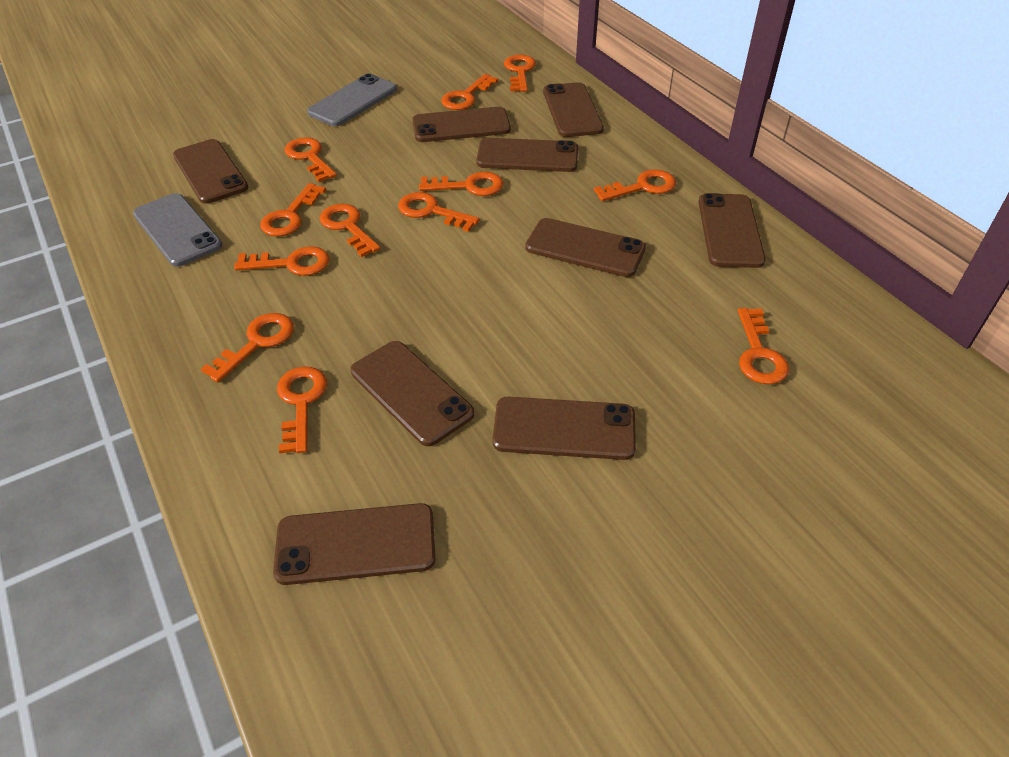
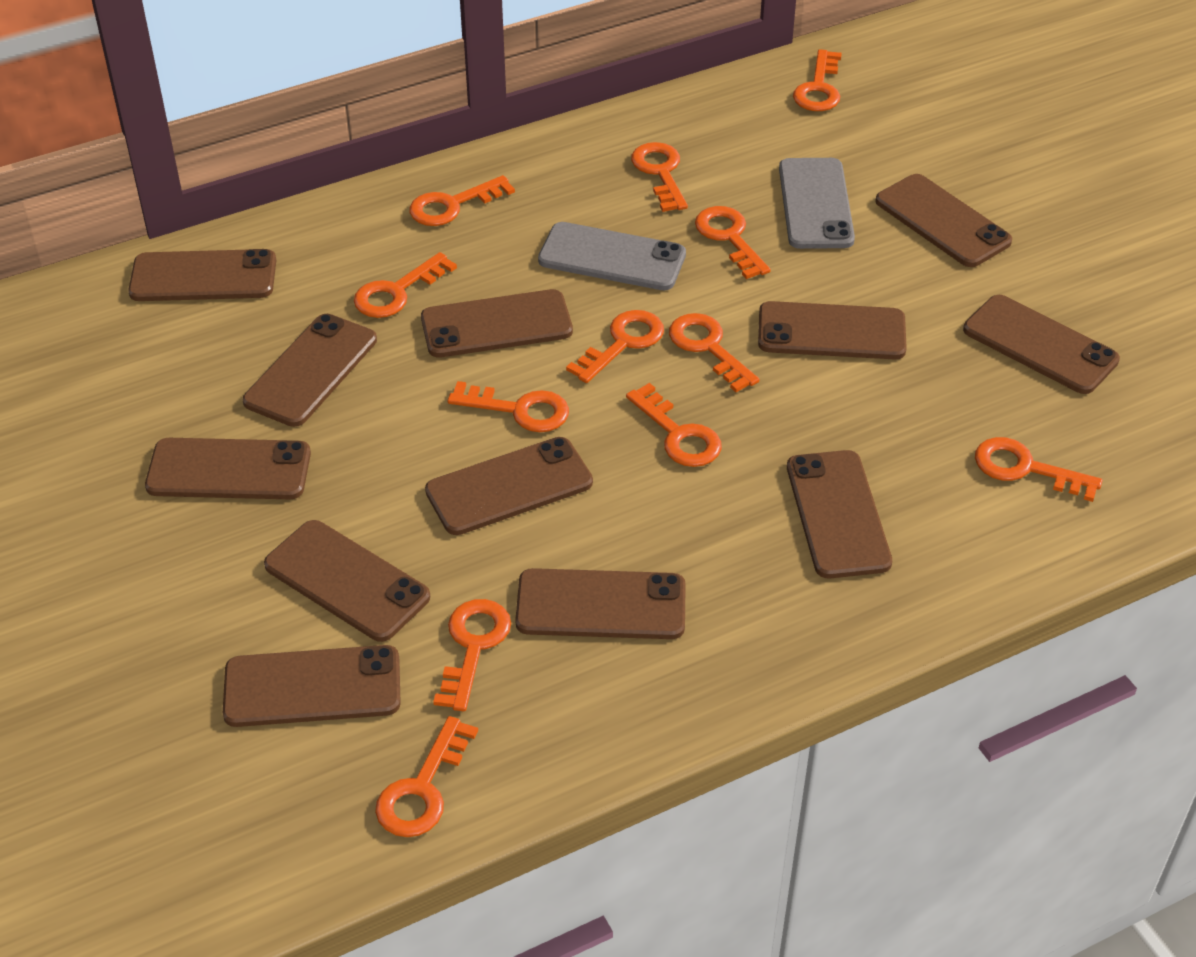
brown phone: 9 -> 12

